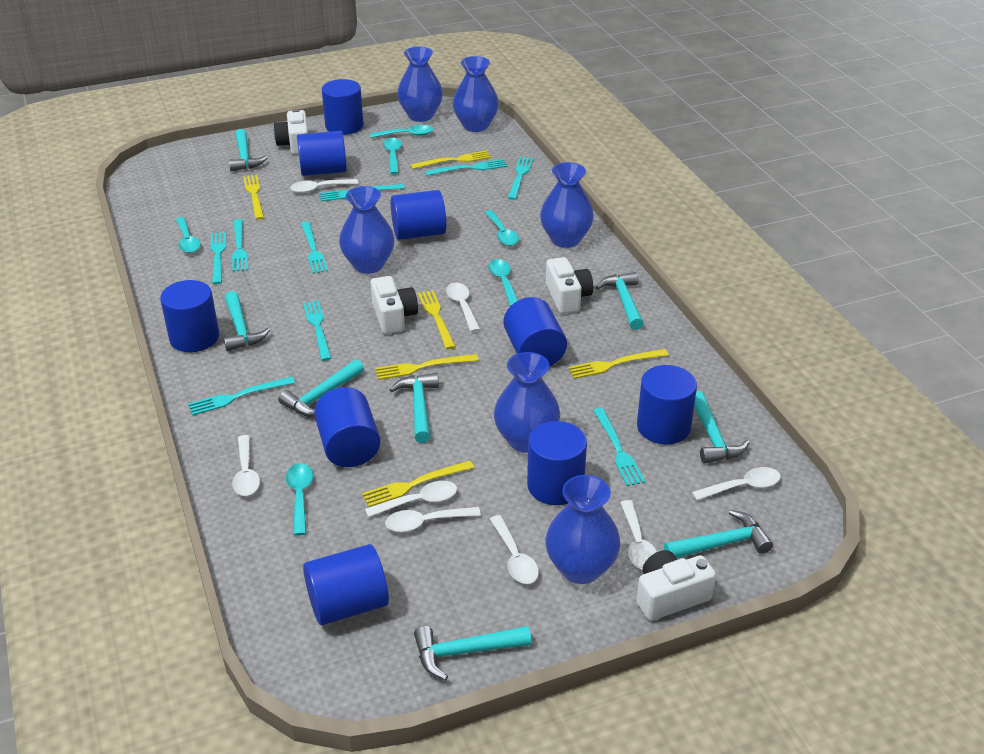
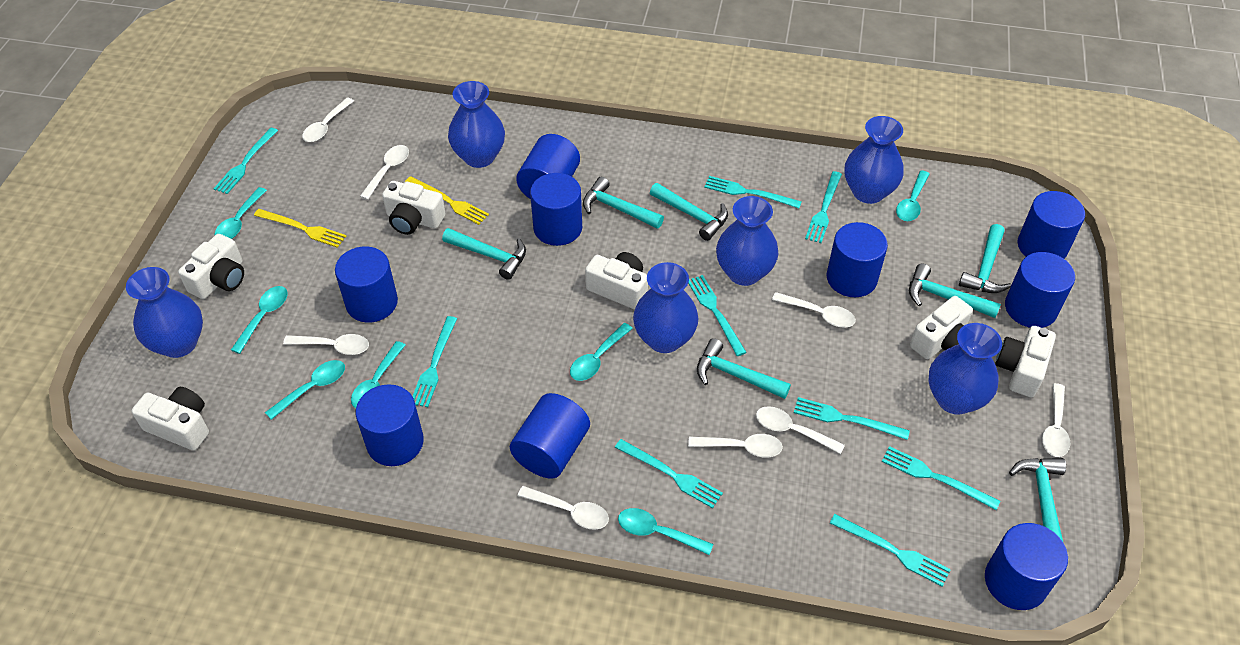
turquoise hammer: 8 -> 7
turquoise spoon: 6 -> 7
white camera: 4 -> 6
yellow fork: 6 -> 2

